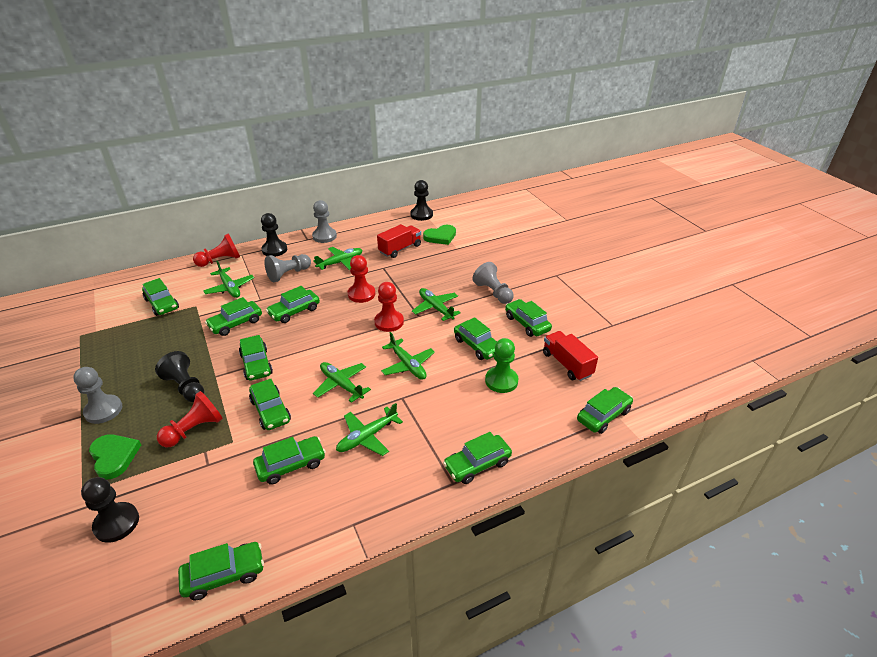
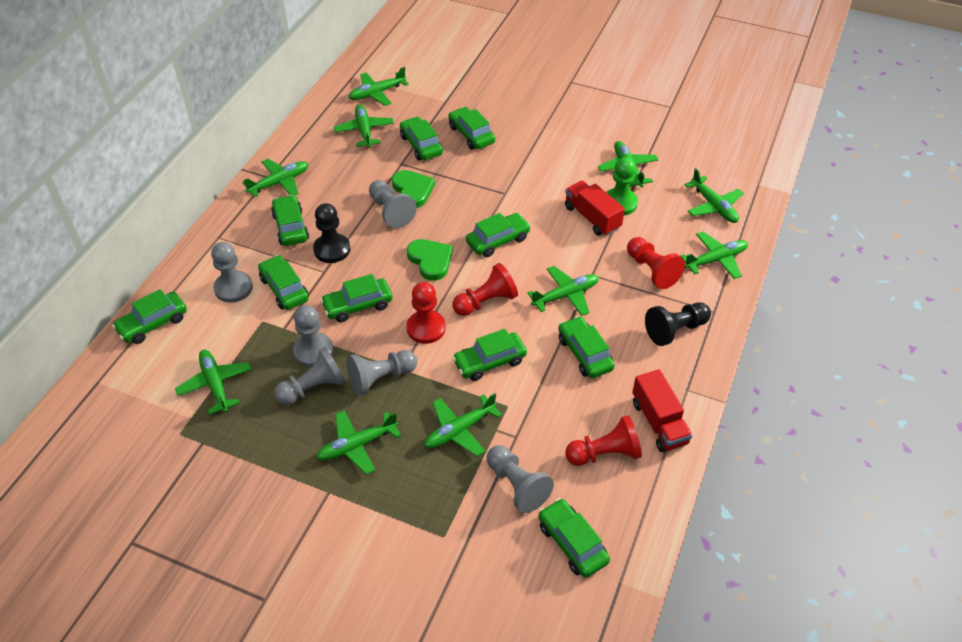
black pawn: 4 -> 2
green car: 11 -> 10
green plane: 6 -> 10
grey pawn: 4 -> 6

